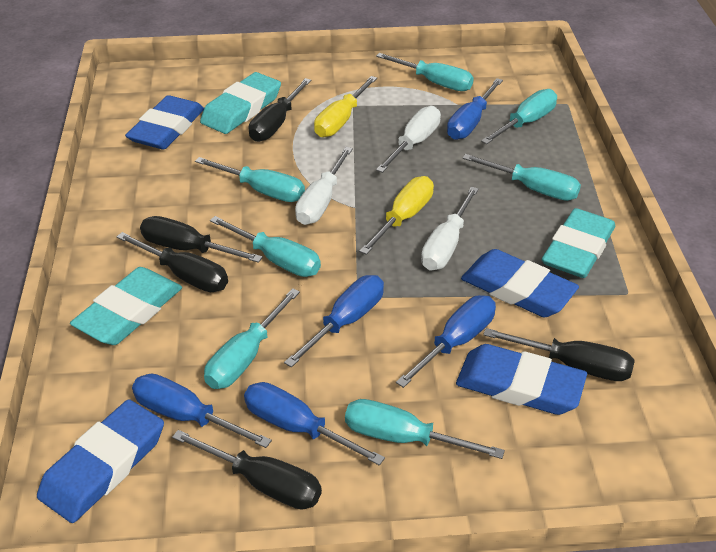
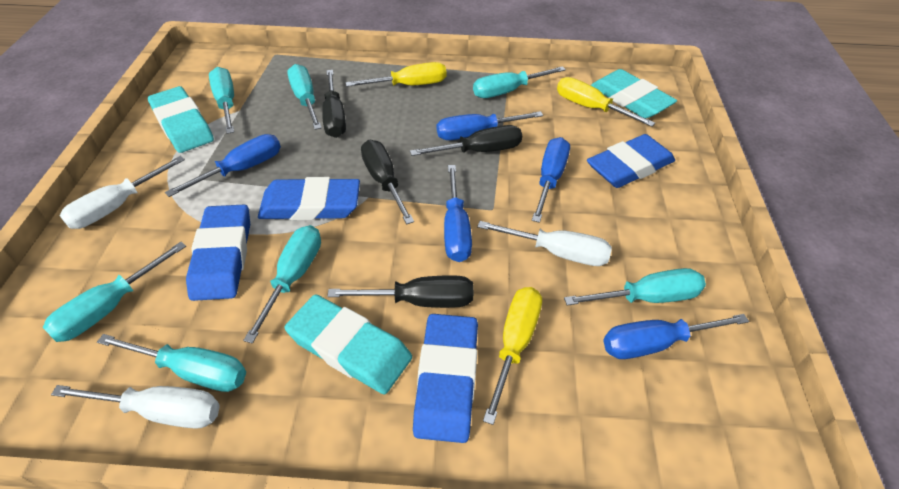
black screwdriver: 5 -> 4
yellow screwdriver: 2 -> 3

